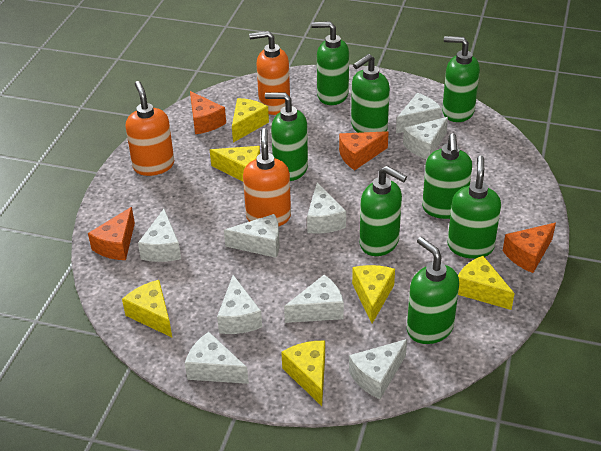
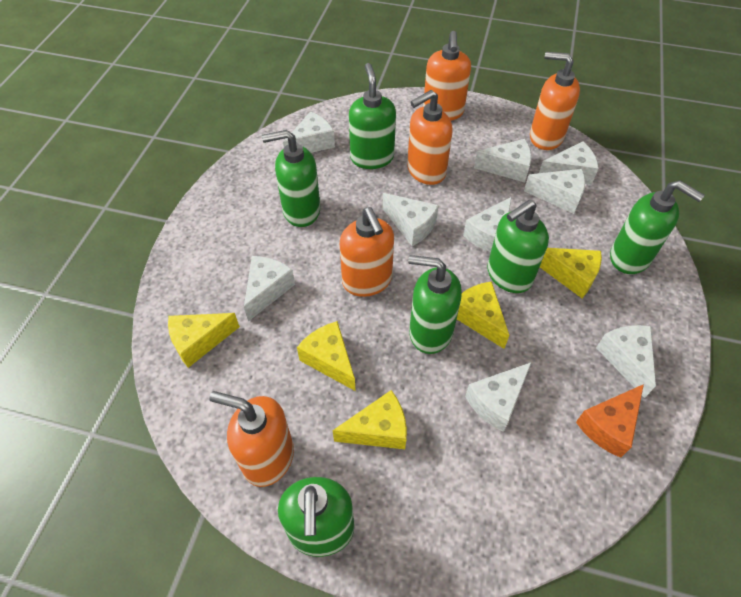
green soap dispenser: 8 -> 6
orange cheese: 4 -> 1
orange soap dispenser: 3 -> 5
yellow cheese: 6 -> 5

